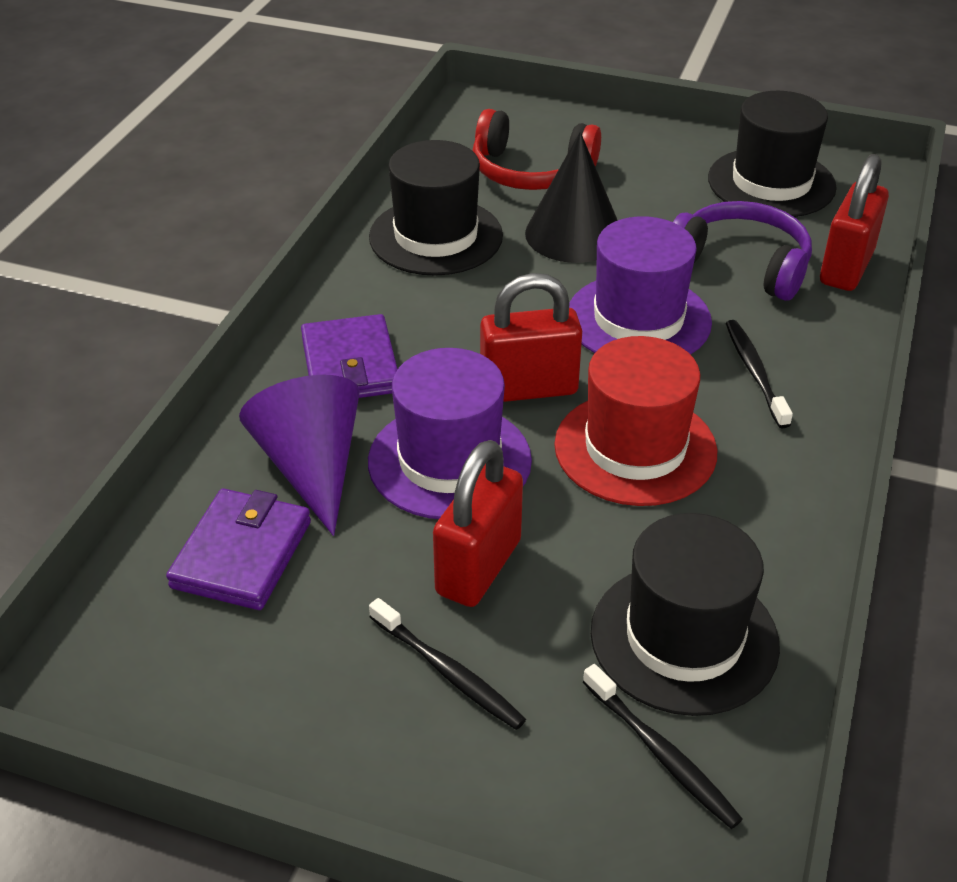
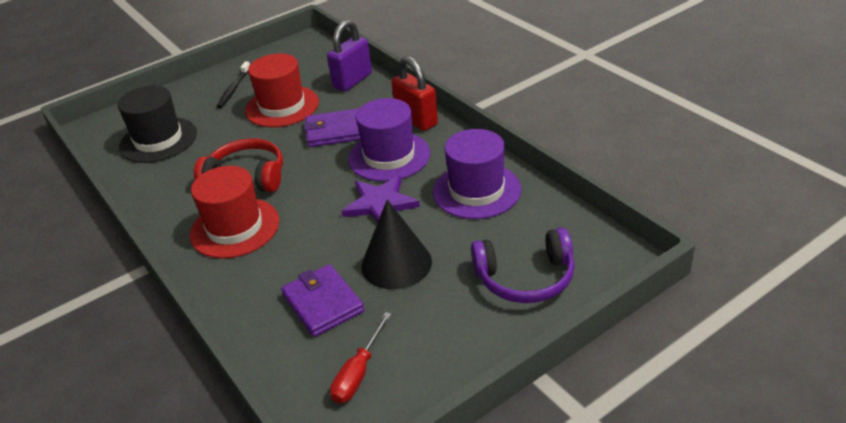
black hat: 3 -> 1
black toothbrush: 3 -> 1
purple cone: 1 -> 0
purple padlock: 0 -> 1
purple star: 0 -> 1
red hat: 1 -> 2
red padlock: 3 -> 1
red screwdriver: 0 -> 1

